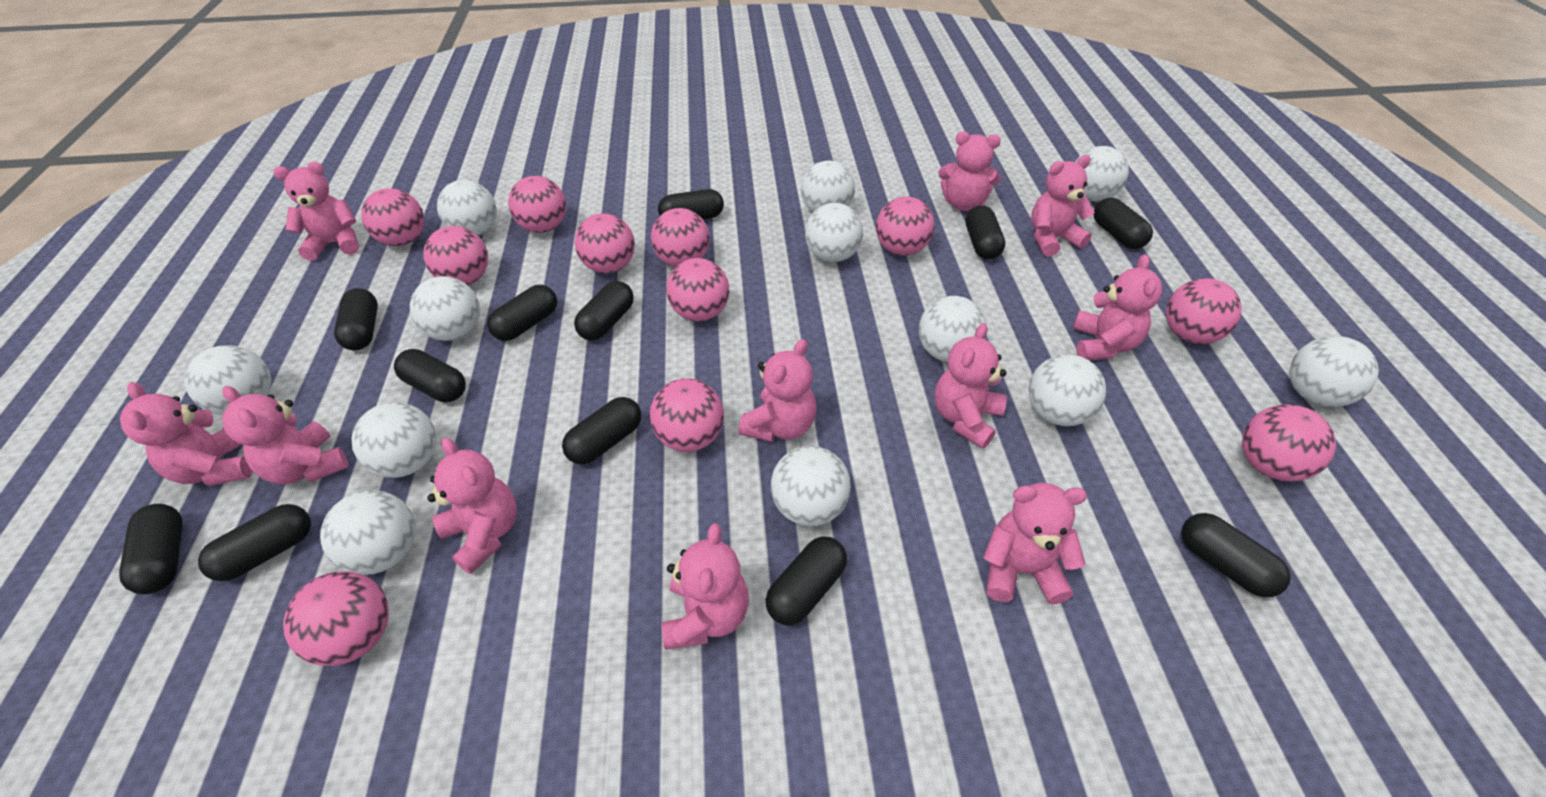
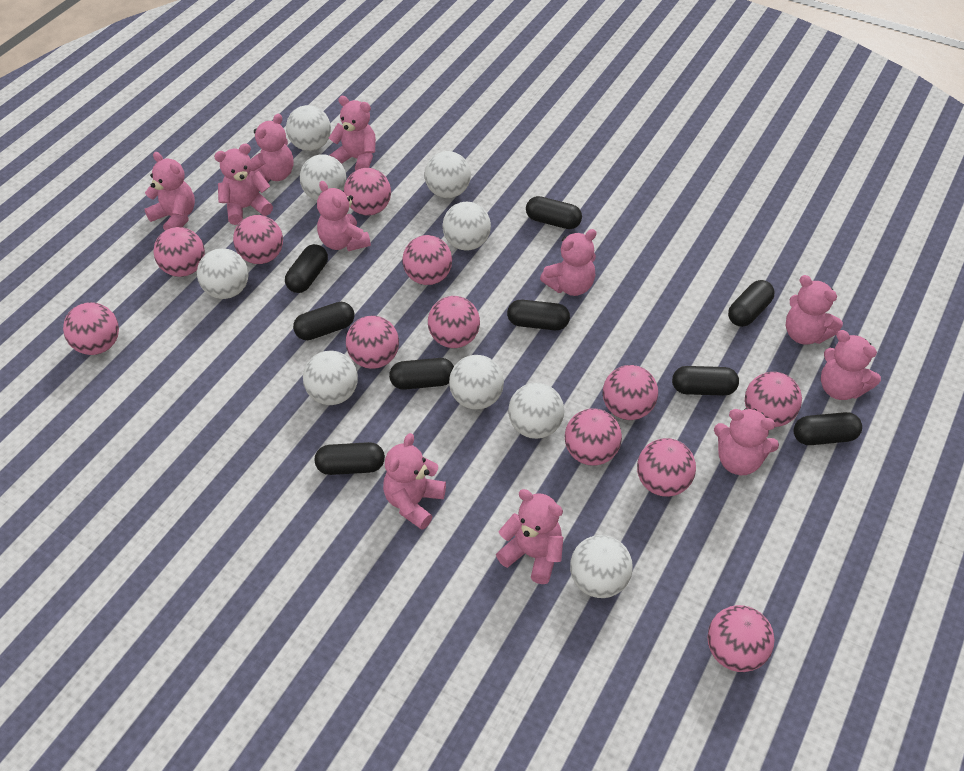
black capsule: 12 -> 9
pink ball: 11 -> 12
white ball: 12 -> 9

